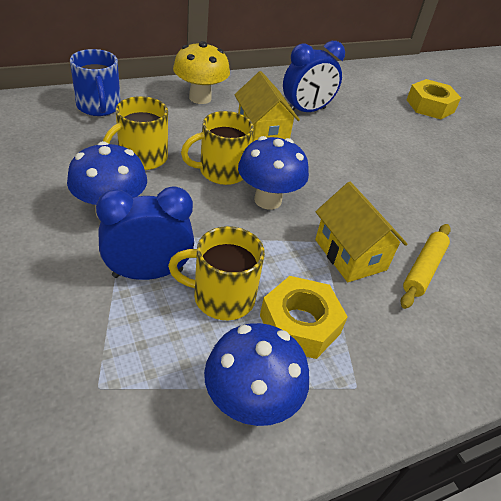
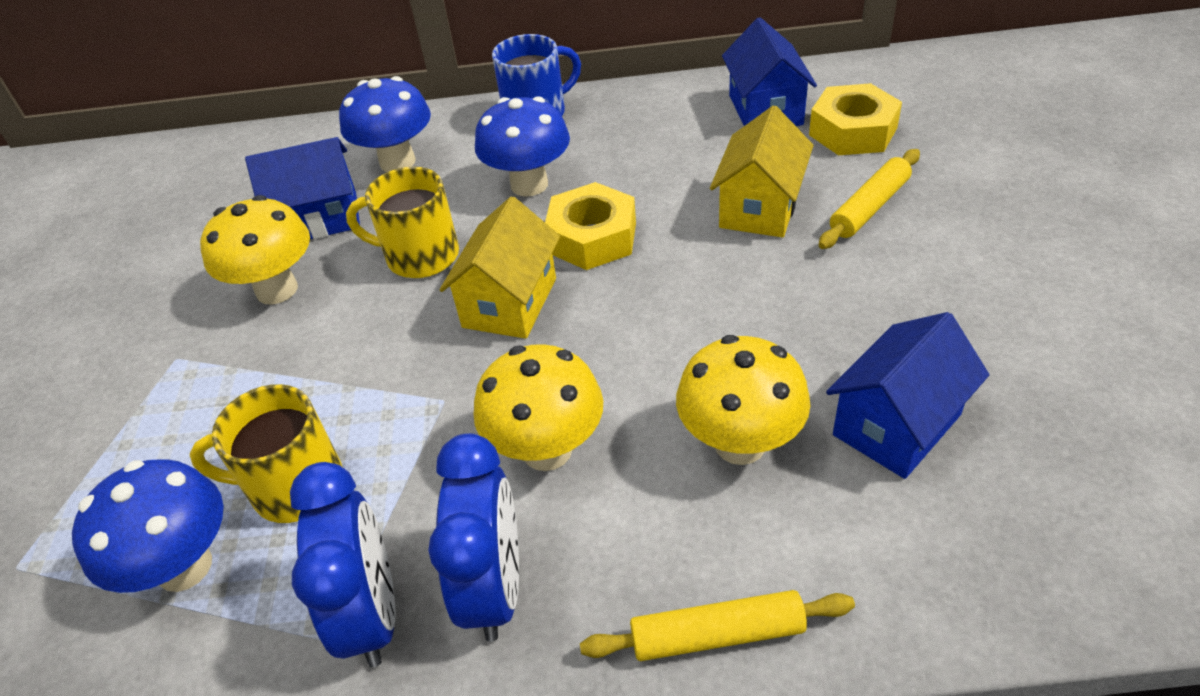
blue house: 0 -> 3
yellow mug: 3 -> 2
yellow mushroom: 1 -> 3
yellow rolling pin: 1 -> 2

